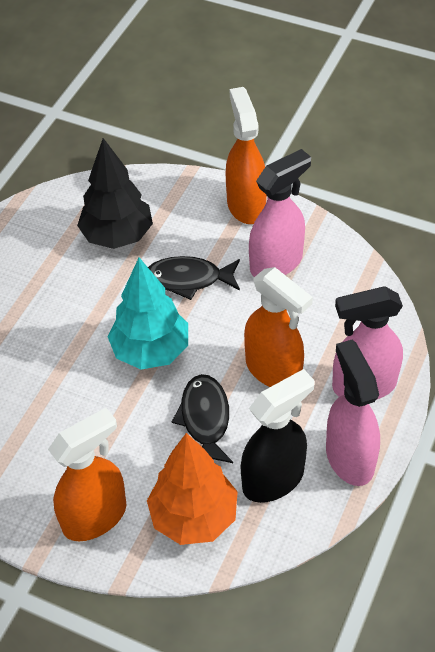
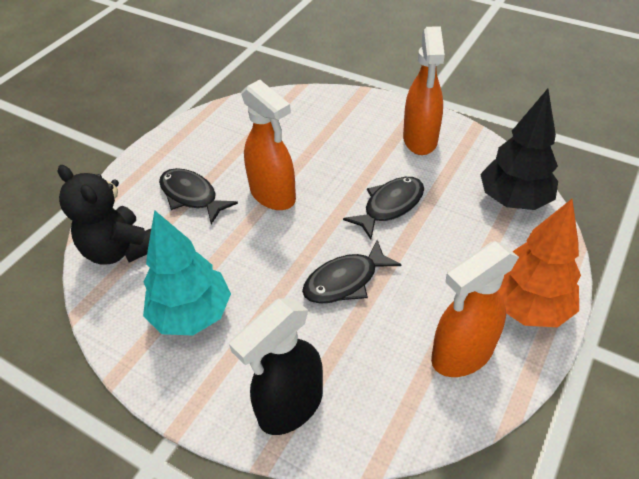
black fish: 2 -> 3
black teddy bear: 0 -> 1
pink spray bottle: 3 -> 0

